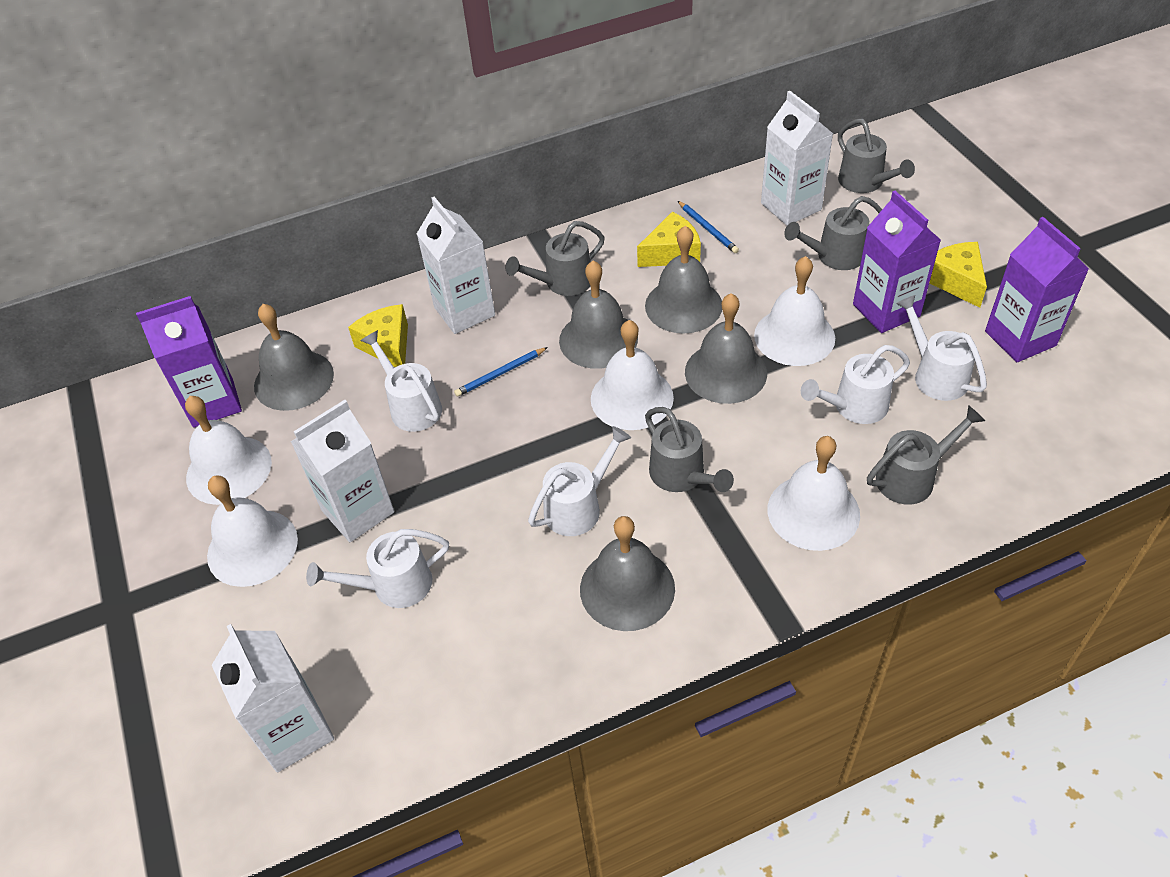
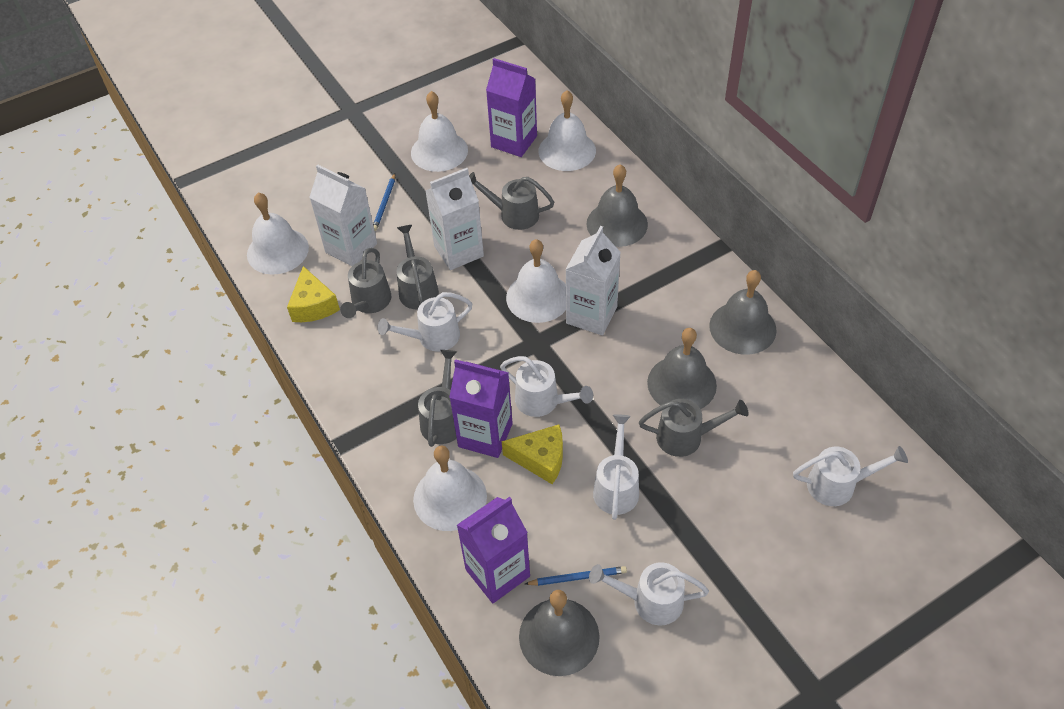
grey bell: 5 -> 4
white carton: 4 -> 3
yellow cheese: 3 -> 2

